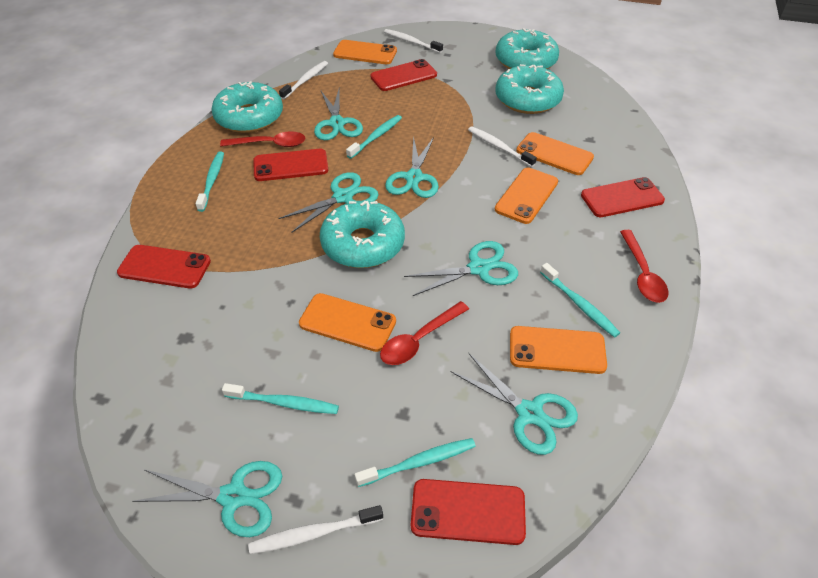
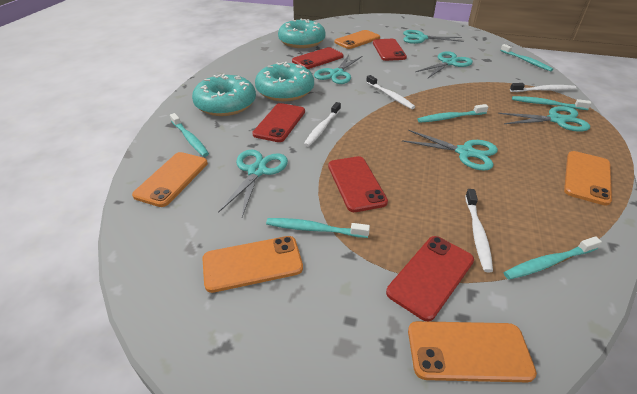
red spoon: 3 -> 0
turquoise donut: 4 -> 3
turquoise toothbrush: 5 -> 6

